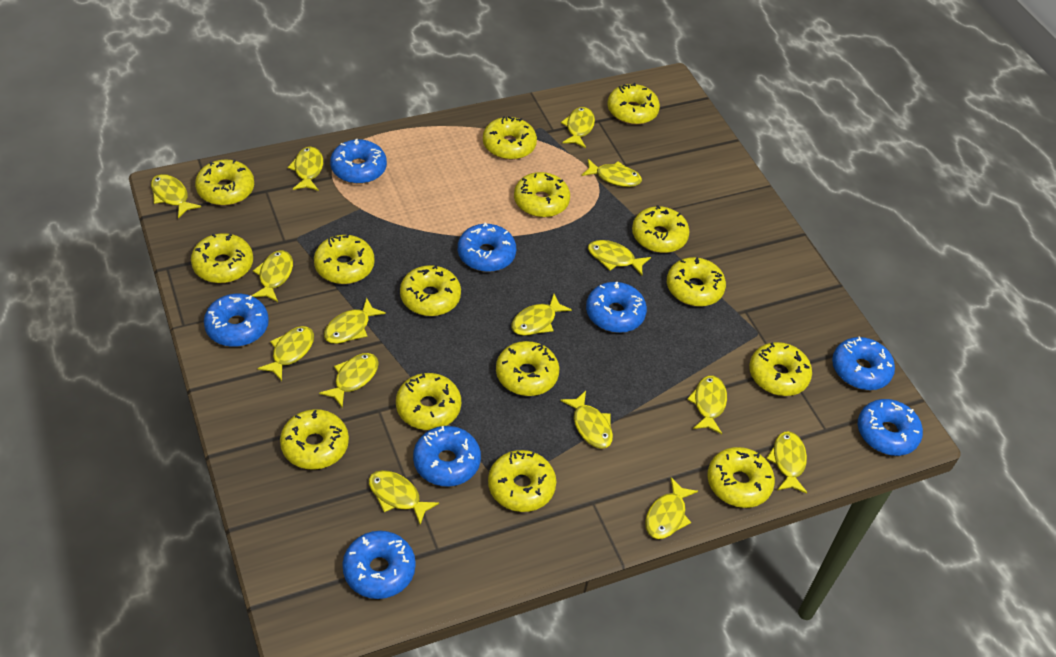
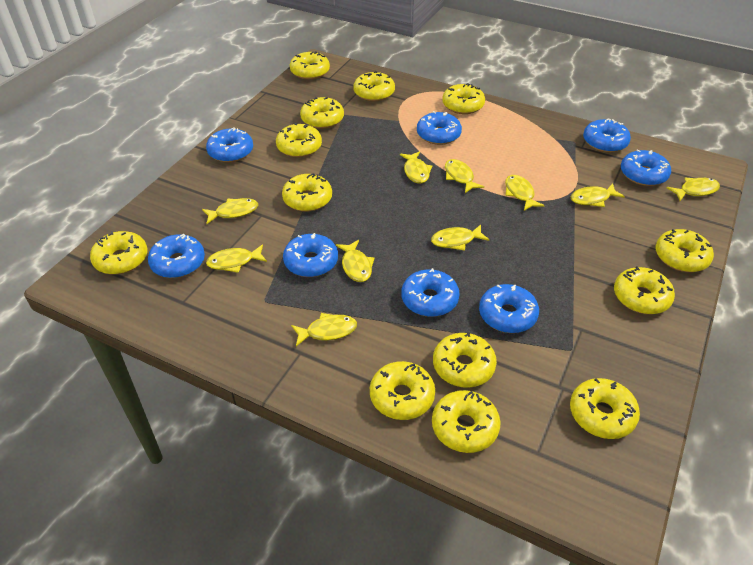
yellow donut: 15 -> 13
yellow fish: 15 -> 10

